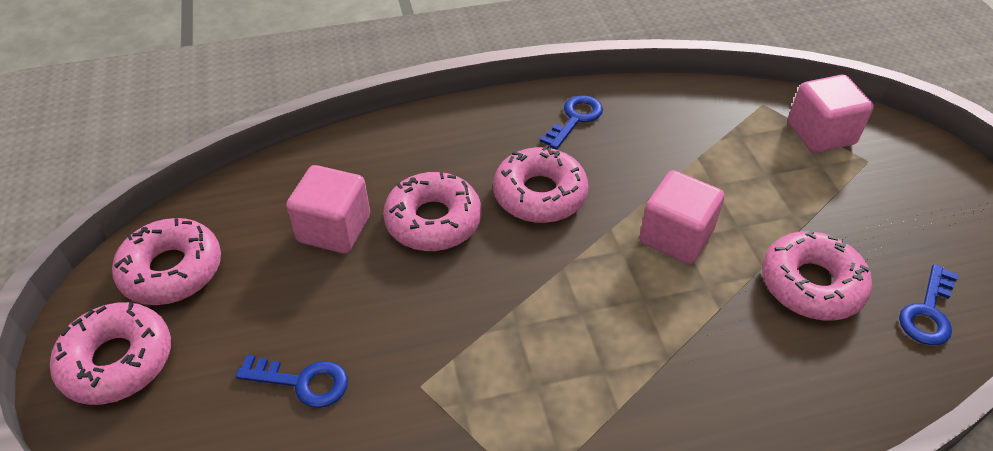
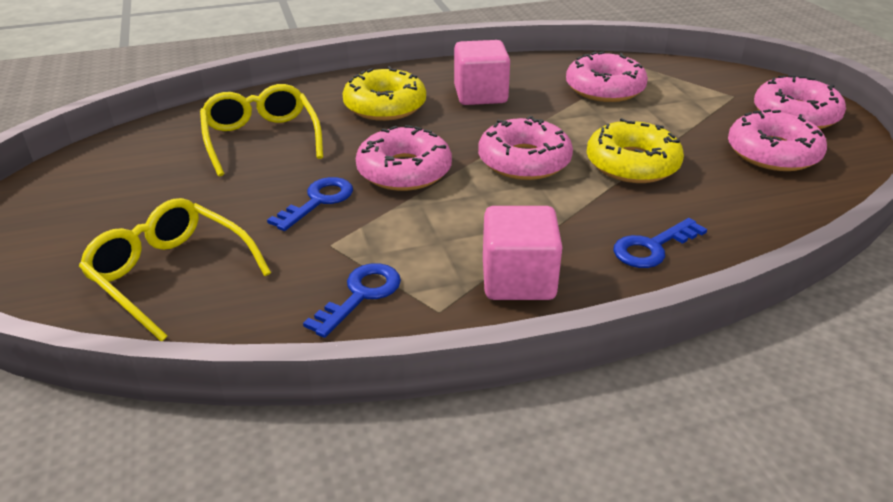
pink cube: 3 -> 2
yellow donut: 0 -> 2
yellow glasses: 0 -> 2

